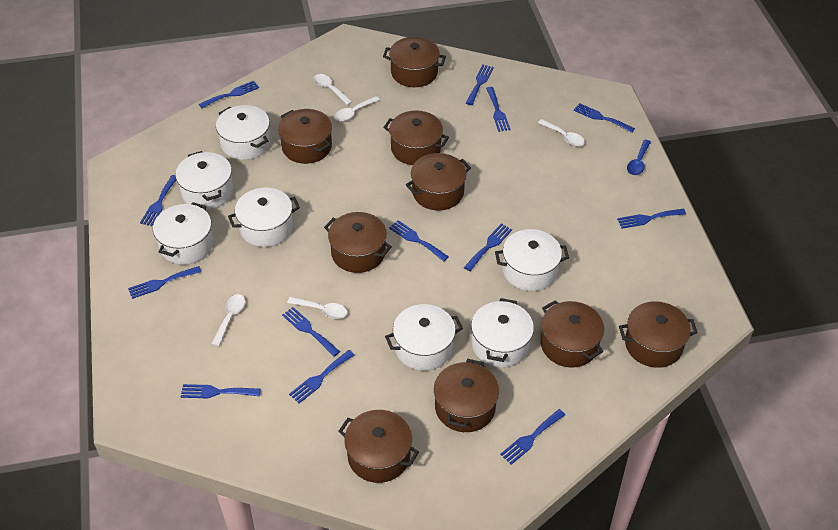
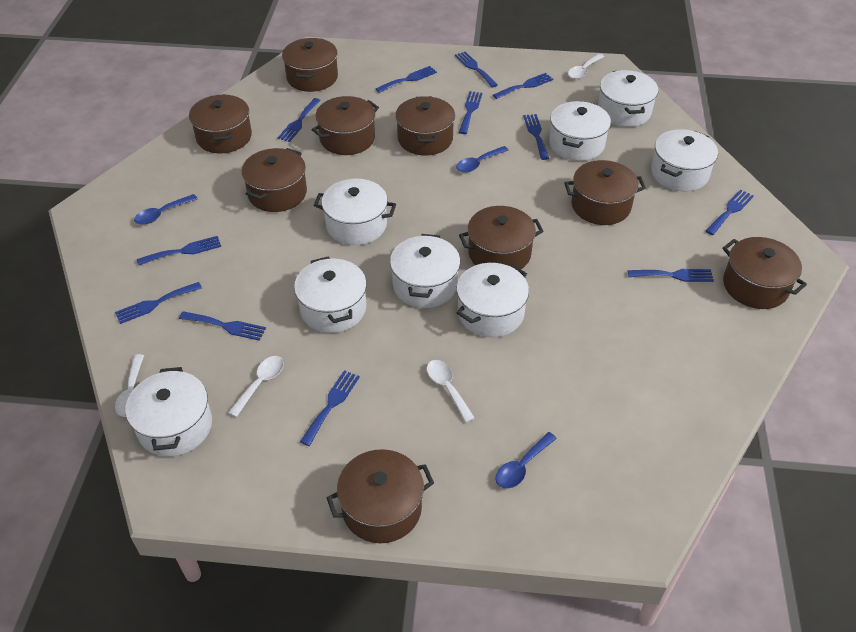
blue fork: 13 -> 12
blue spoon: 1 -> 3
white pot: 7 -> 8
white spoon: 5 -> 4

